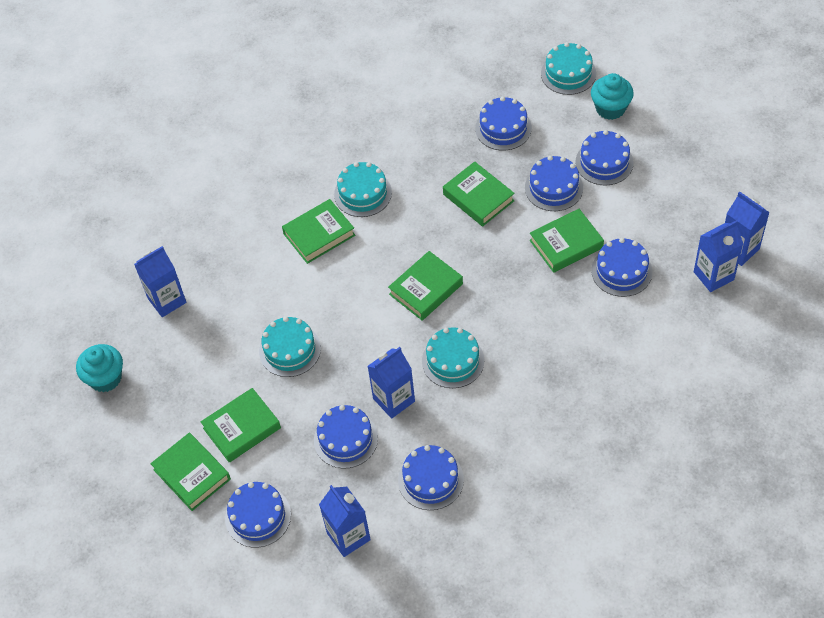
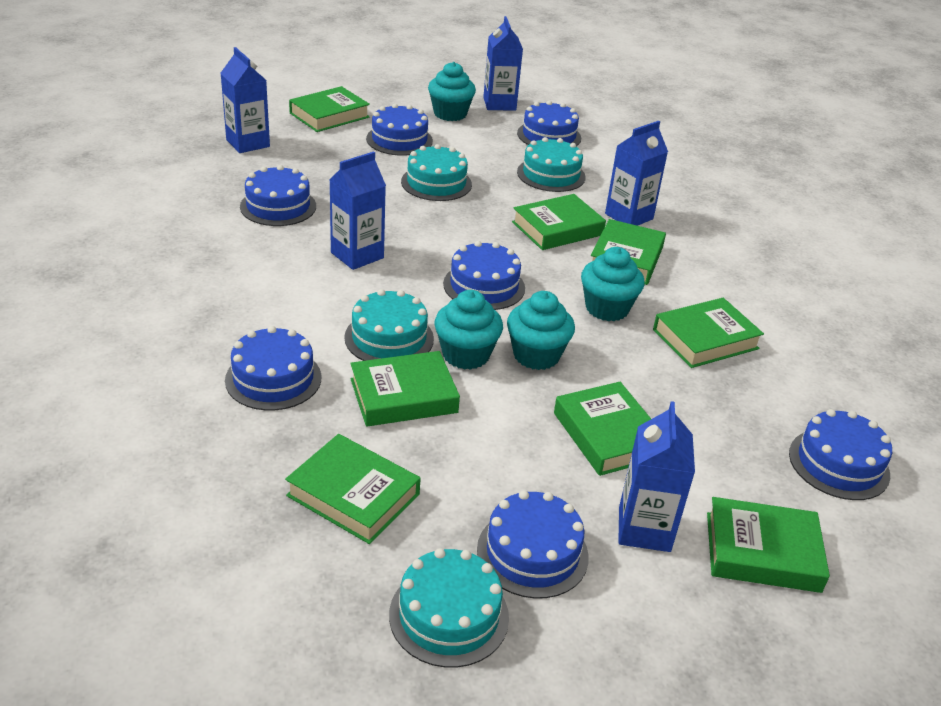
green book: 6 -> 8
turquoise cupcake: 2 -> 4

